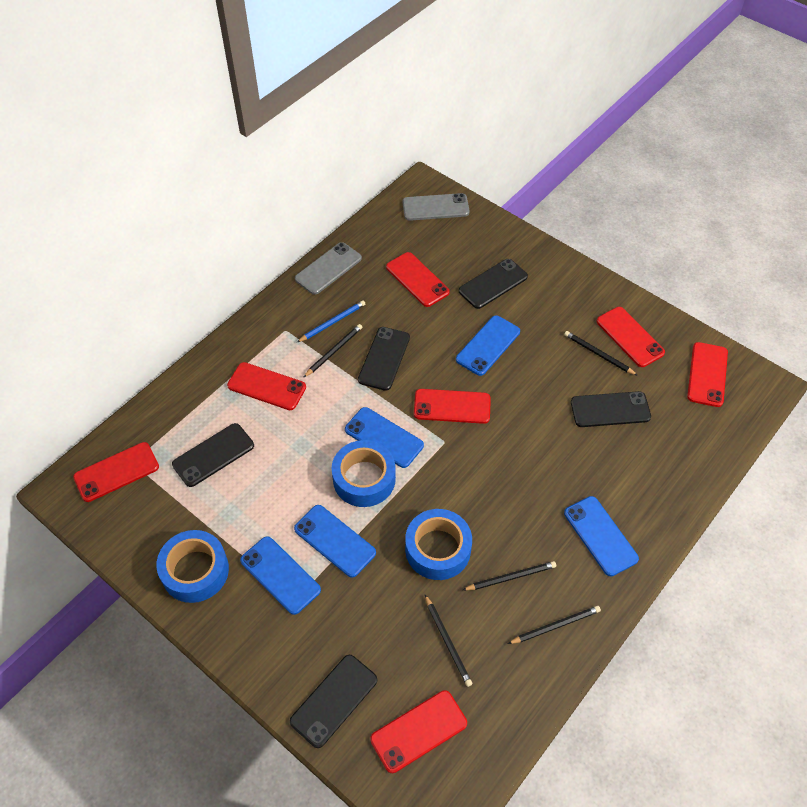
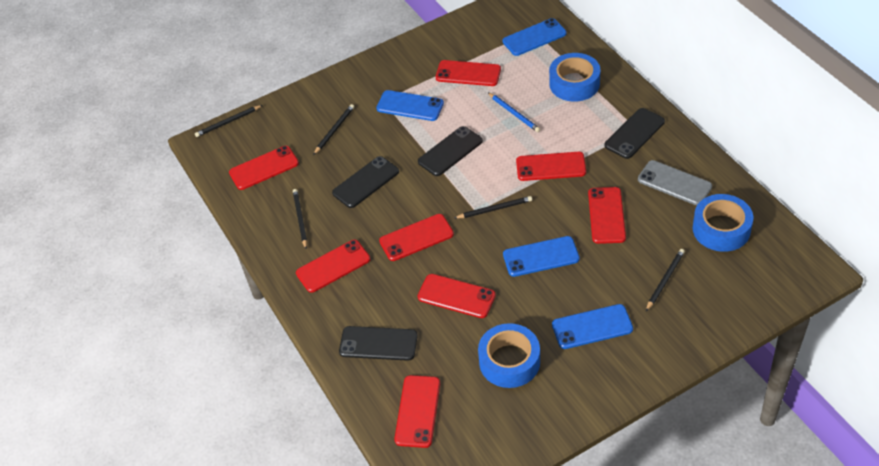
black phone: 5 -> 4
blue phone: 5 -> 4
grey phone: 2 -> 1
red phone: 7 -> 8

